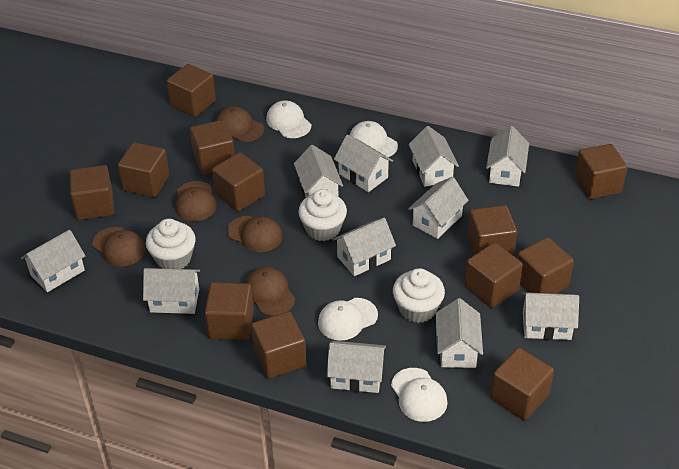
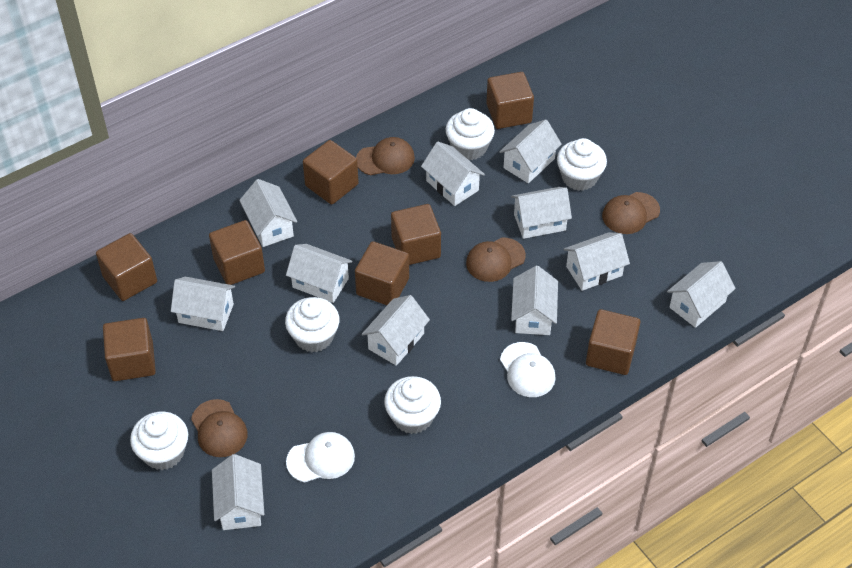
brown cap: 5 -> 4
brown cube: 12 -> 8
white cap: 4 -> 2
white cupcake: 3 -> 5

